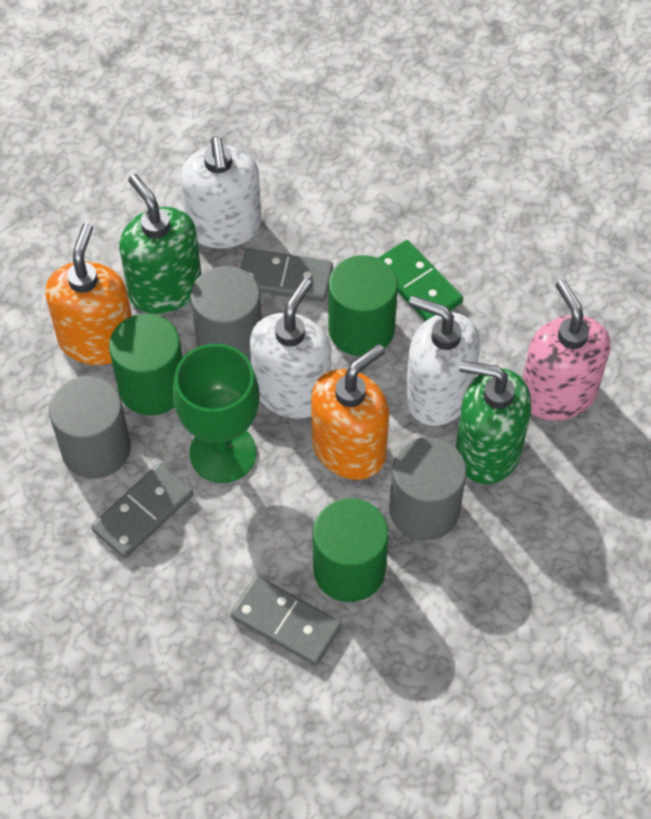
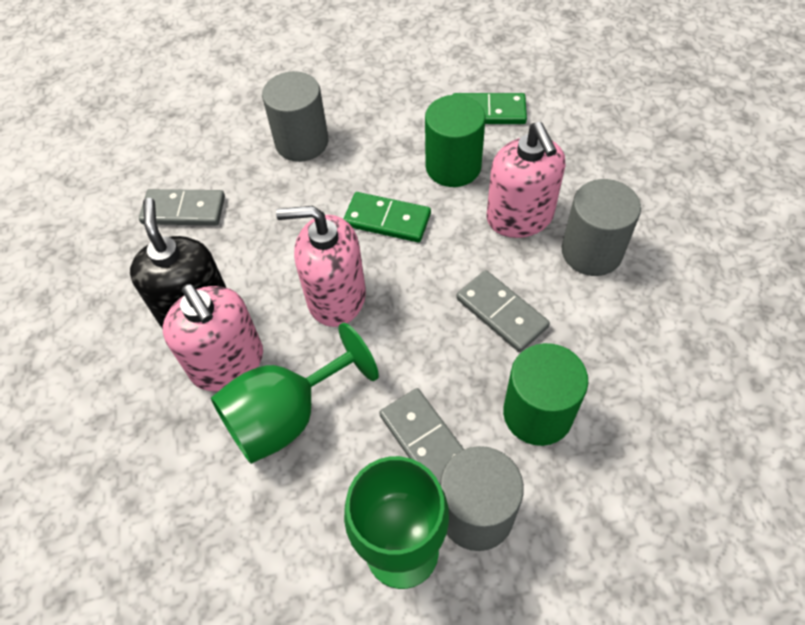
black soap dispenser: 0 -> 1
green cylinder: 3 -> 2
green domino: 1 -> 2
green goblet: 1 -> 2
green soap dispenser: 2 -> 0
orange soap dispenser: 2 -> 0
pink soap dispenser: 1 -> 3
white soap dispenser: 3 -> 0

